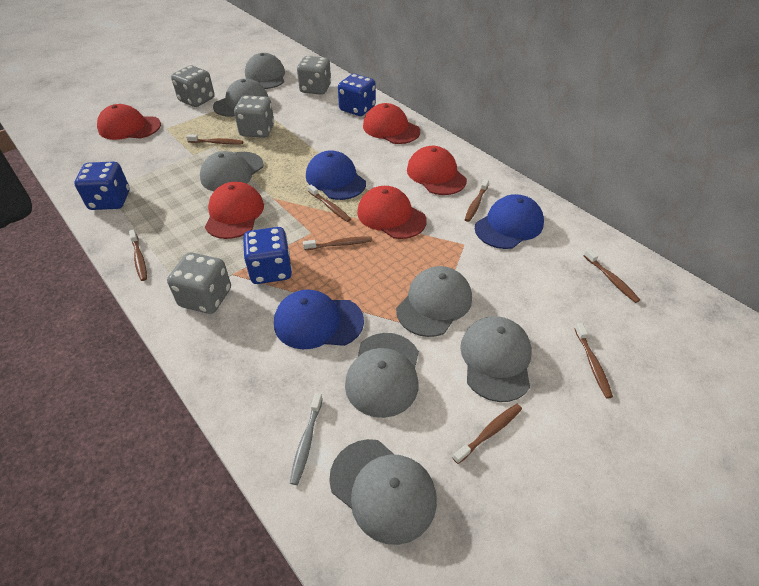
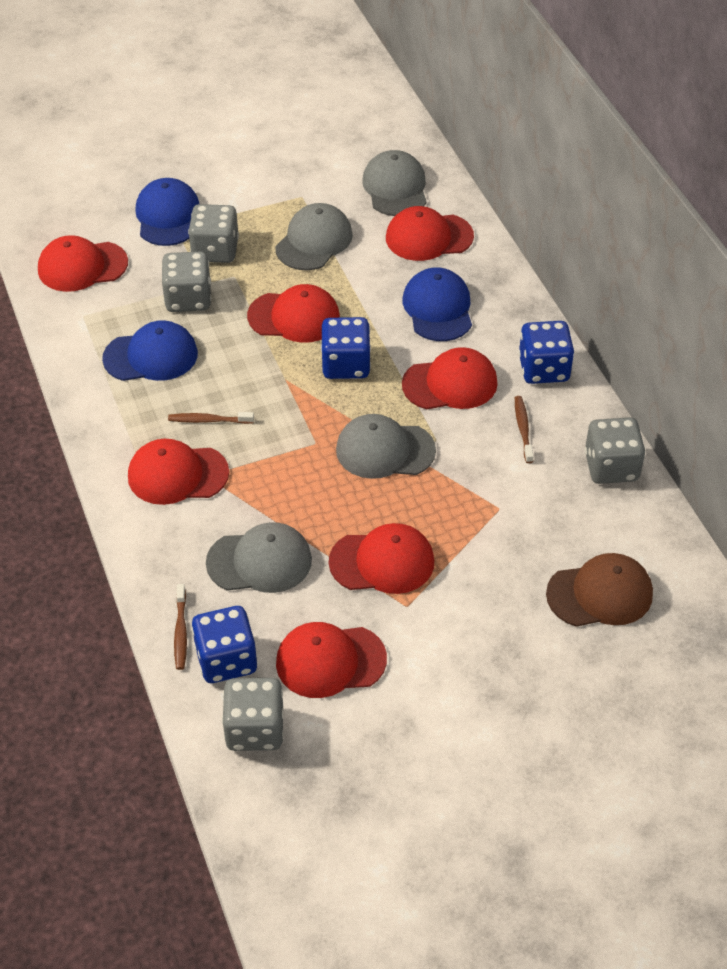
brown cap: 0 -> 1
brown toothbrush: 8 -> 3
grey cap: 7 -> 4
grey toothbrush: 1 -> 0
red cap: 5 -> 7

